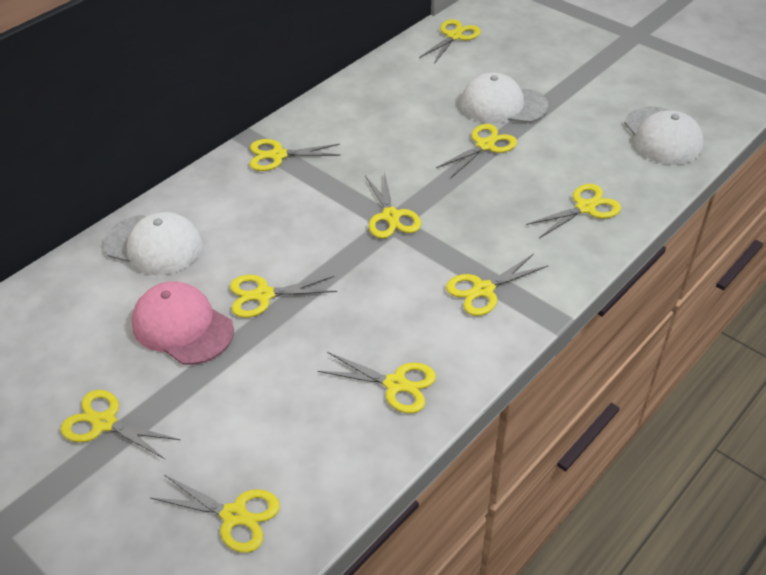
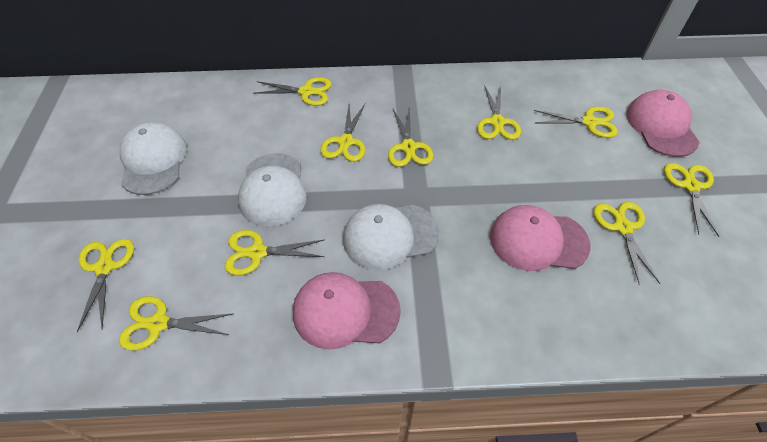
pink cap: 1 -> 3

